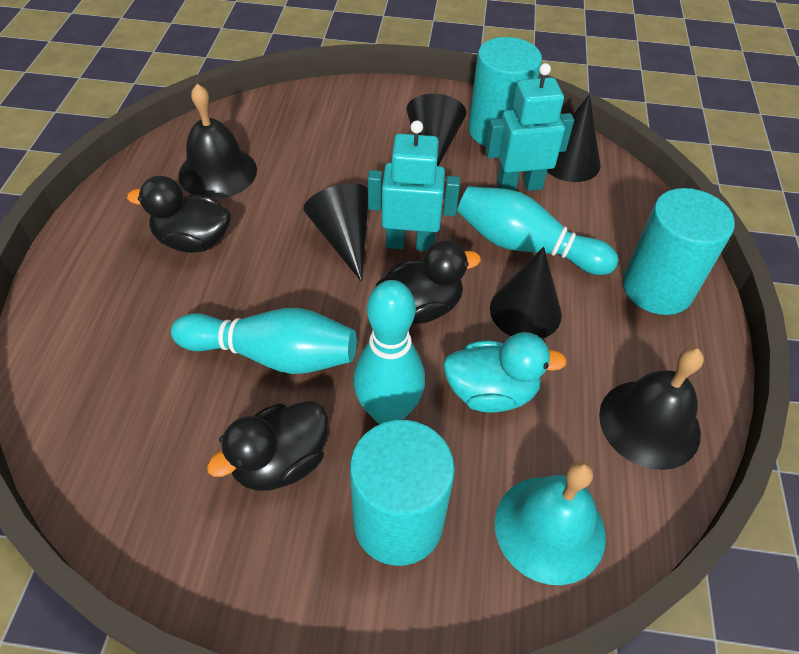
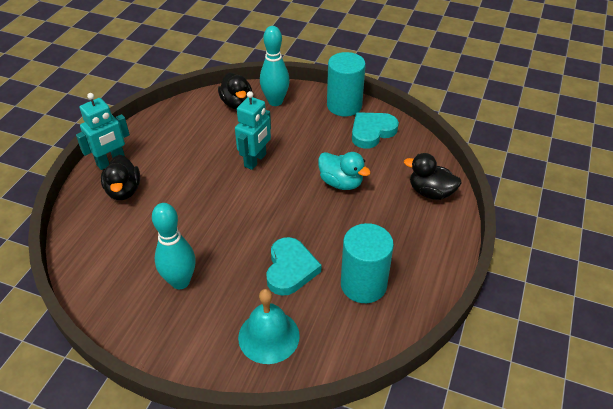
black bell: 2 -> 0
black cone: 4 -> 0
turquoise bowling pin: 3 -> 2
turquoise cylinder: 3 -> 2
turquoise heart: 0 -> 2

